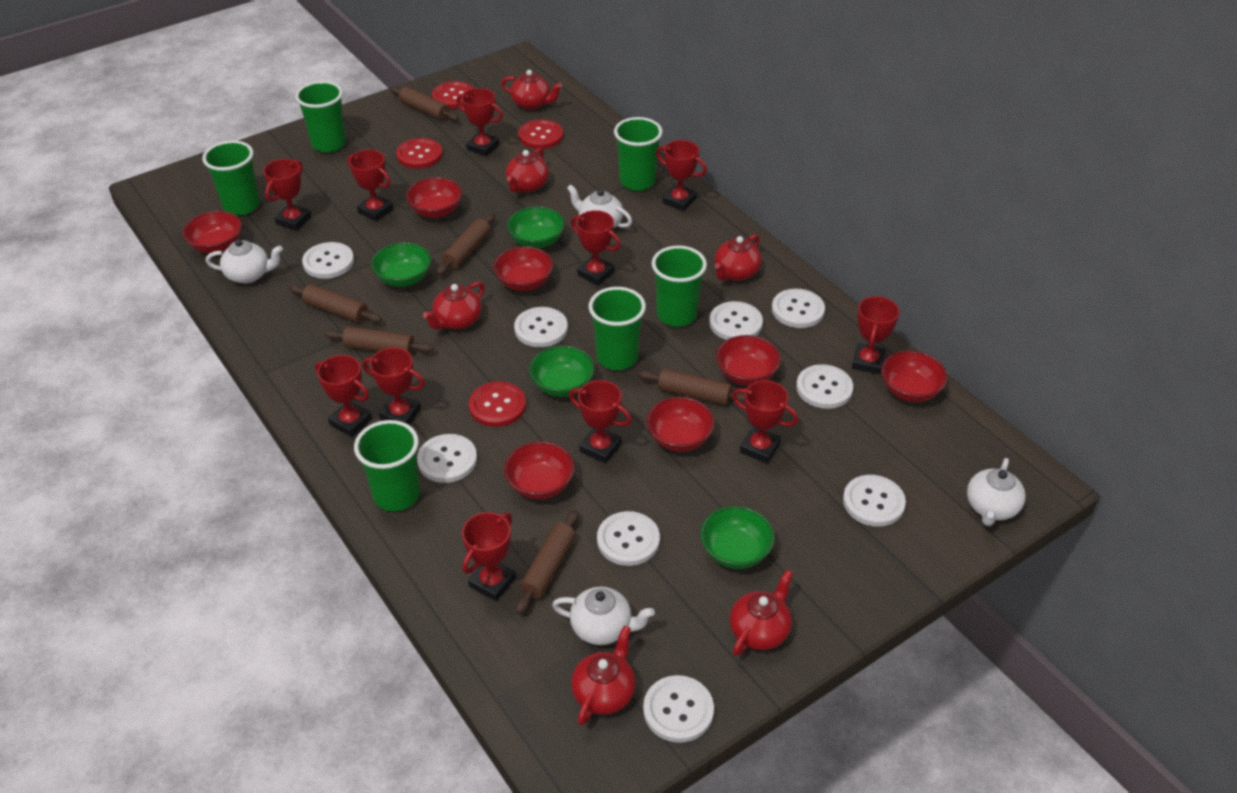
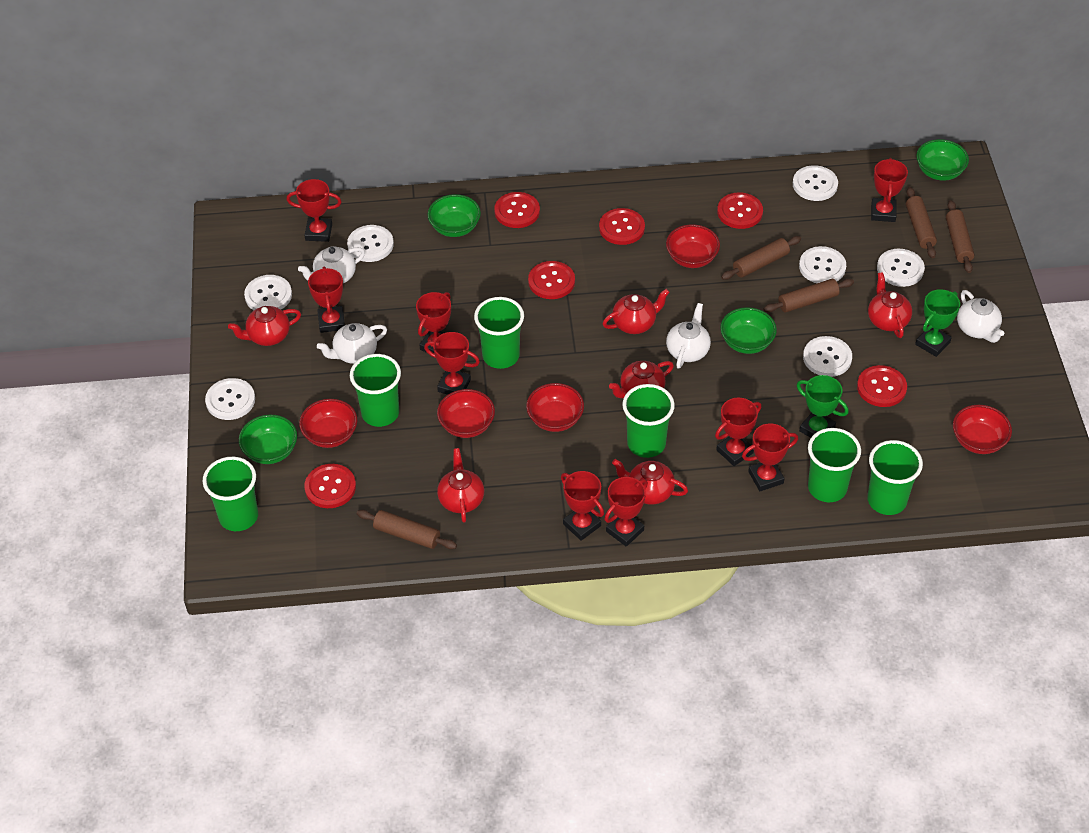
brown rolling pin: 6 -> 5
green trophy: 0 -> 2
red bowl: 7 -> 5
red button: 4 -> 6
red trophy: 11 -> 9
white button: 9 -> 7

